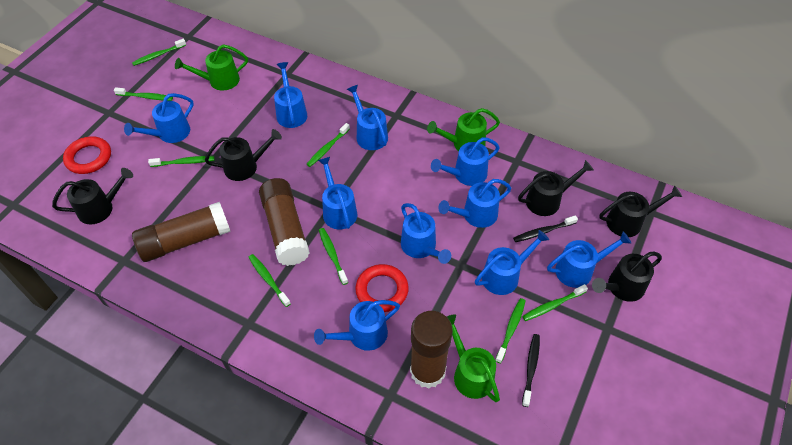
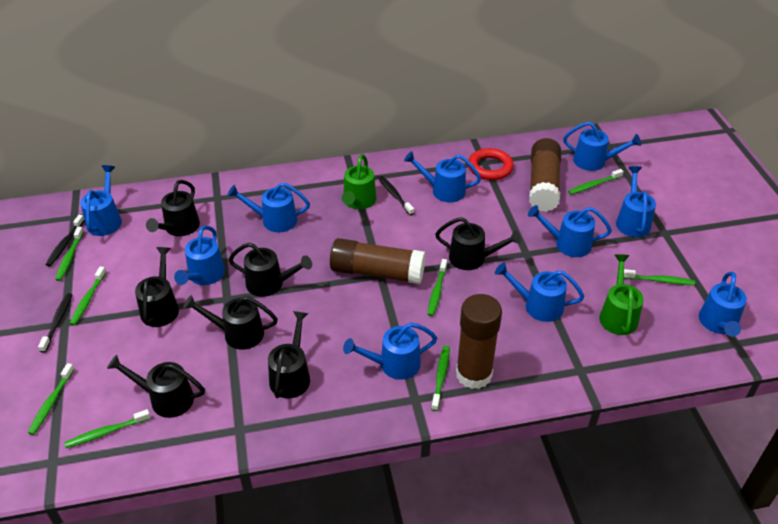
black toothbrush: 2 -> 3
black watering can: 5 -> 7
green watering can: 3 -> 2
red ring: 2 -> 1

